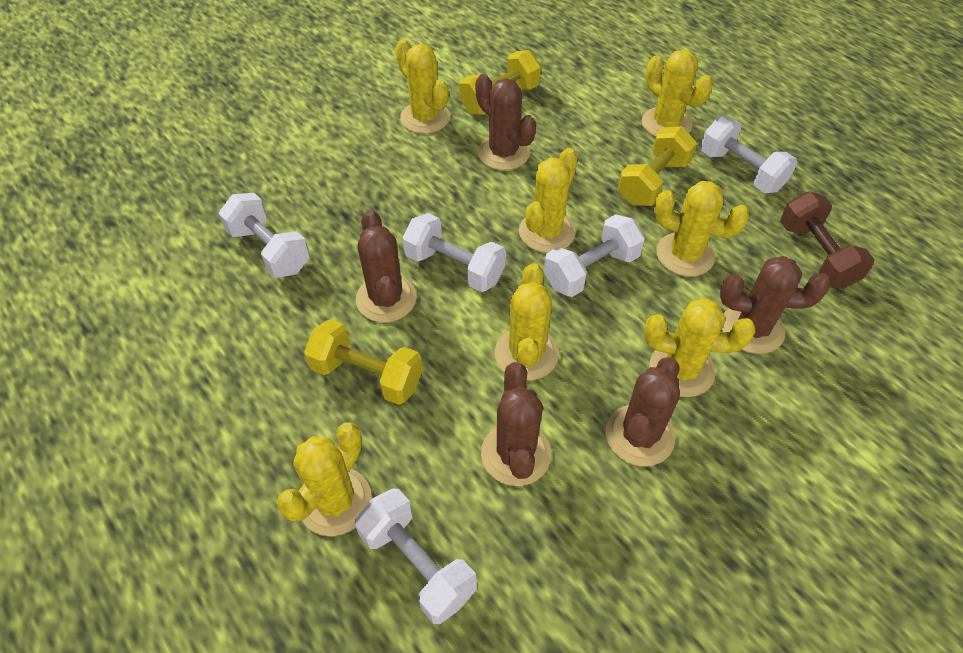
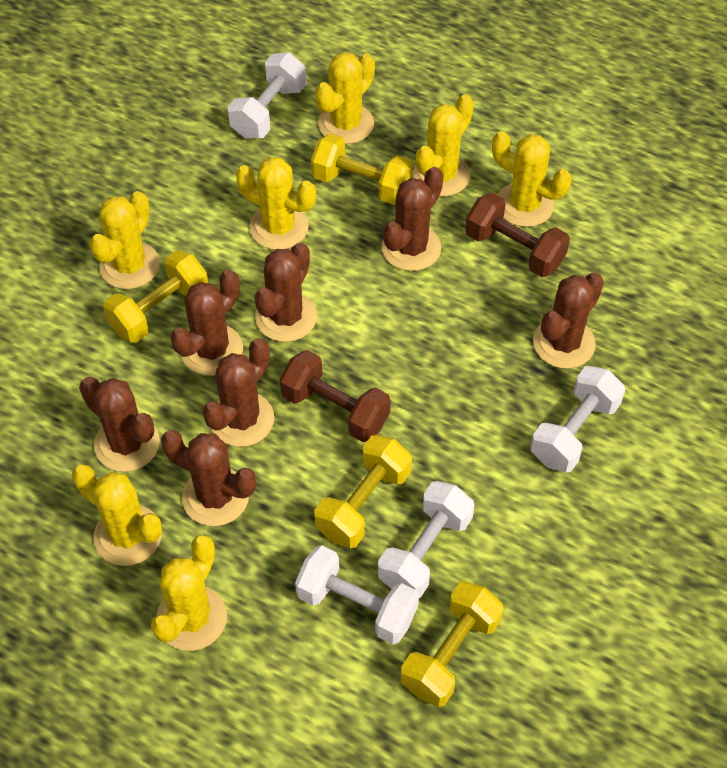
brown cactus: 5 -> 7
brown dumbbell: 1 -> 2
white dumbbell: 5 -> 4
yellow dumbbell: 3 -> 4

